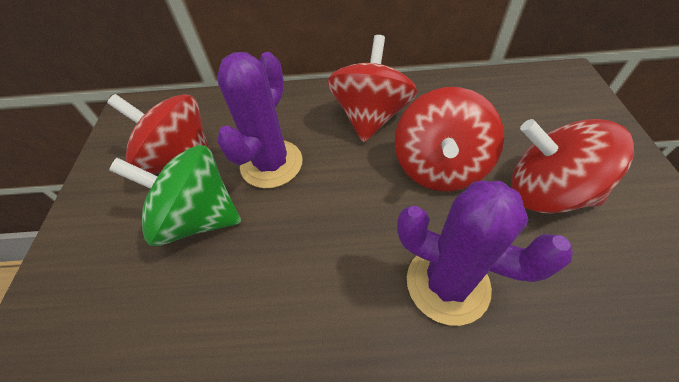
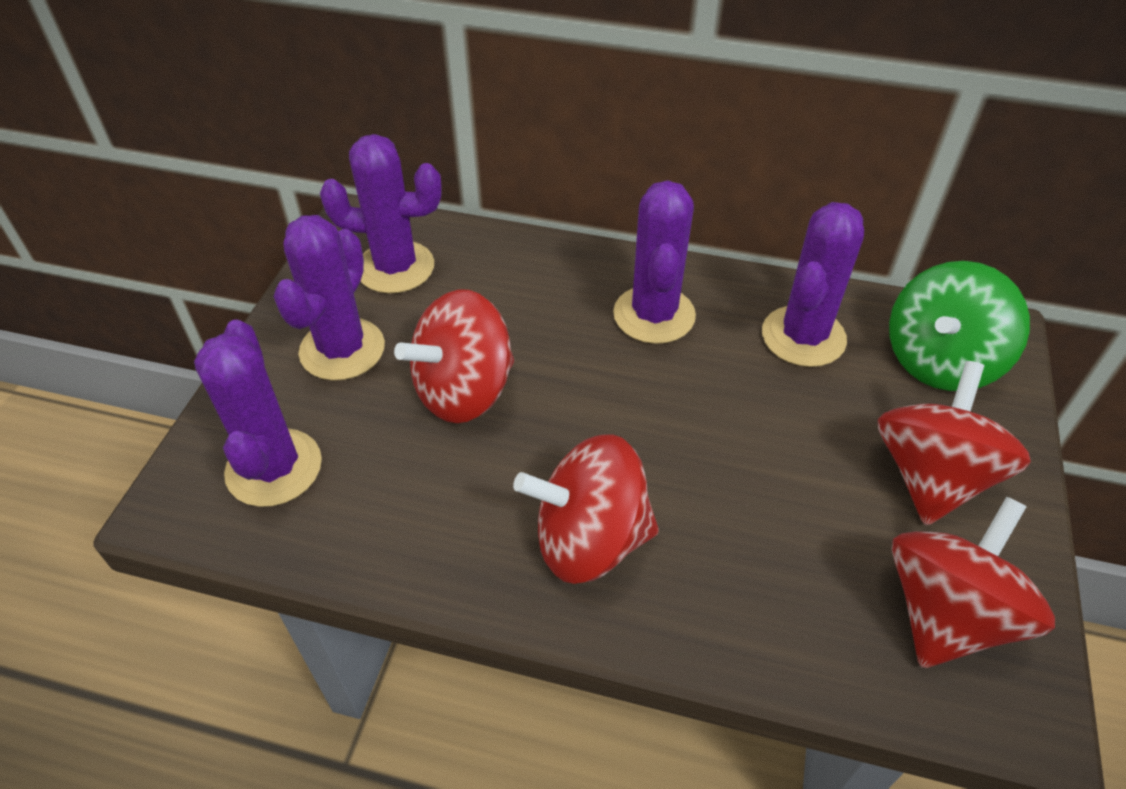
purple cactus: 2 -> 5

